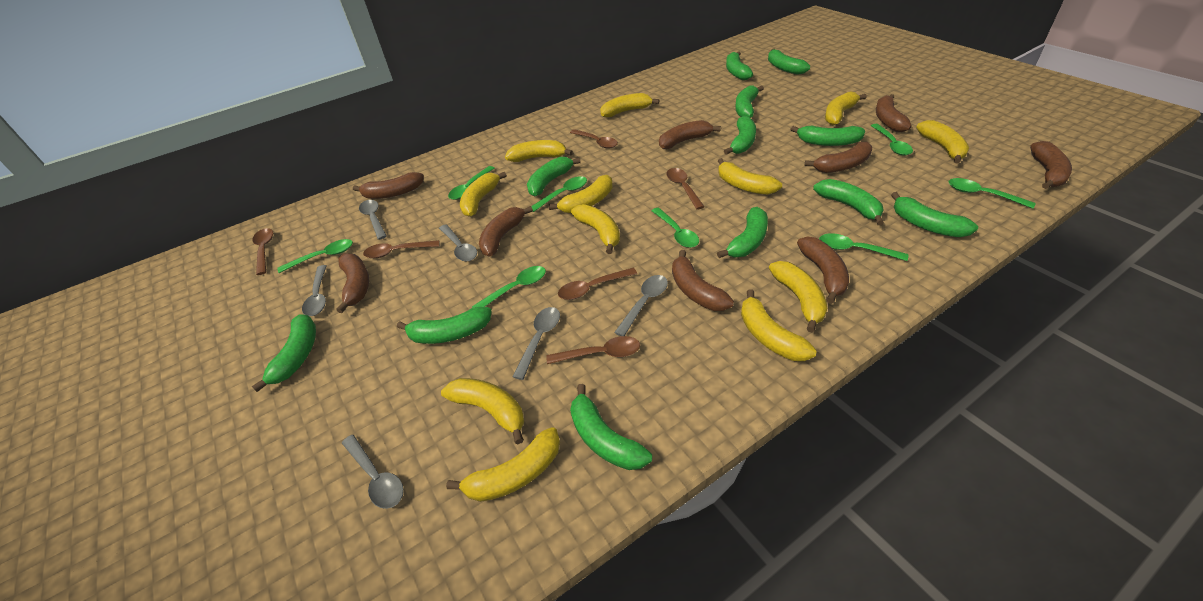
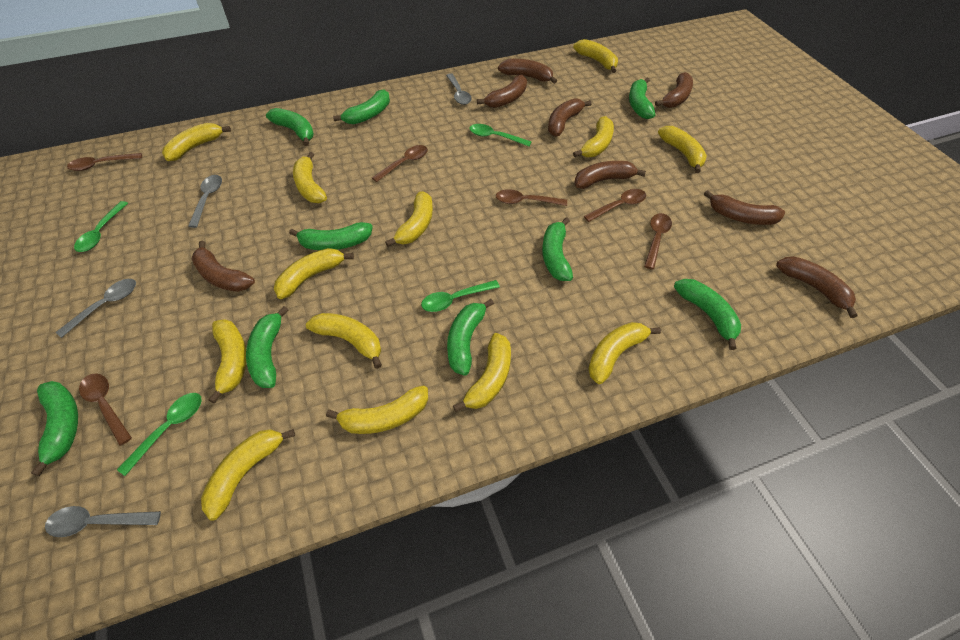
brown banana: 9 -> 8
green banana: 12 -> 9
green spoon: 8 -> 4
grey spoon: 6 -> 4
yellow banana: 12 -> 13

